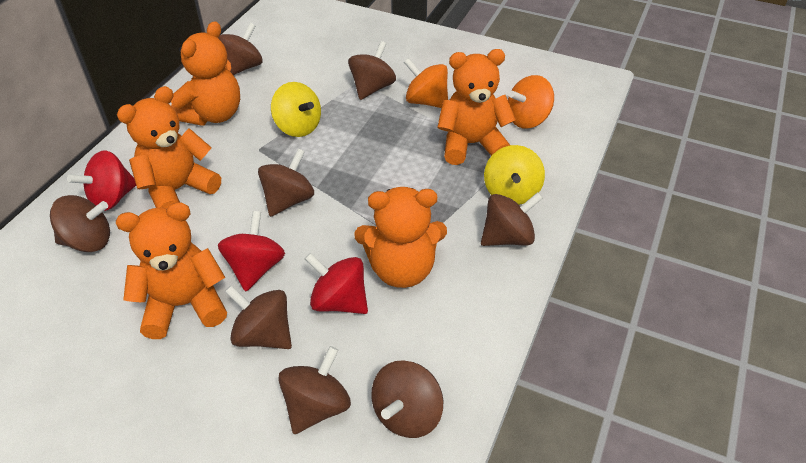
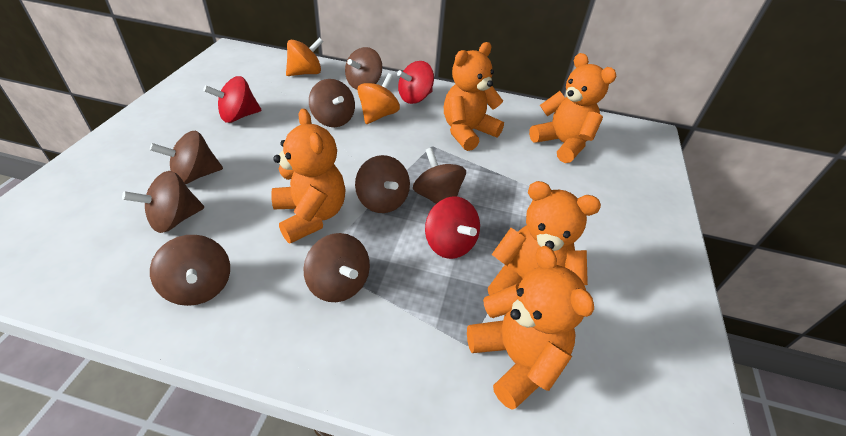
yellow spinning top: 2 -> 0

